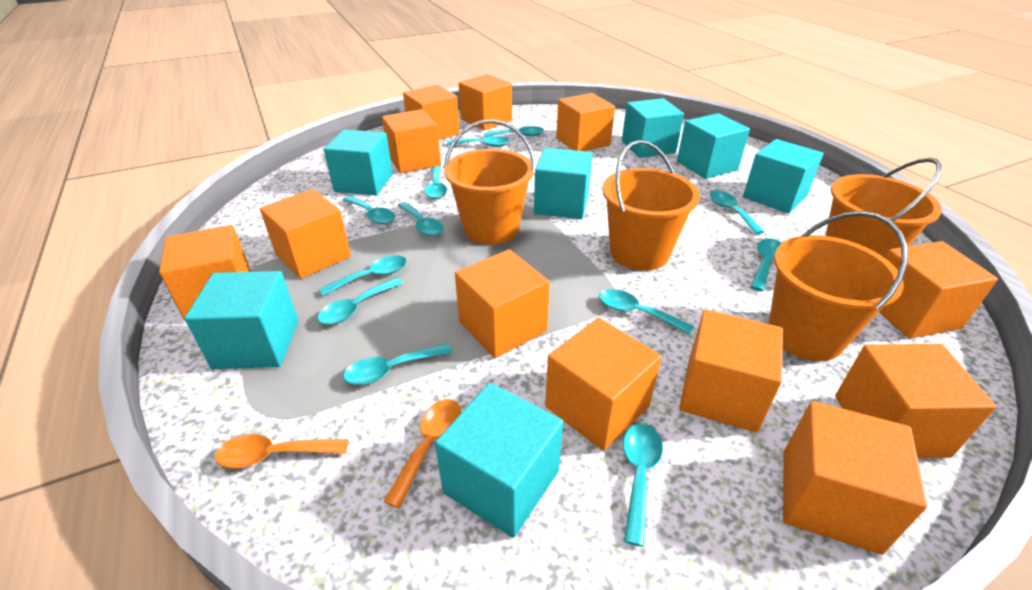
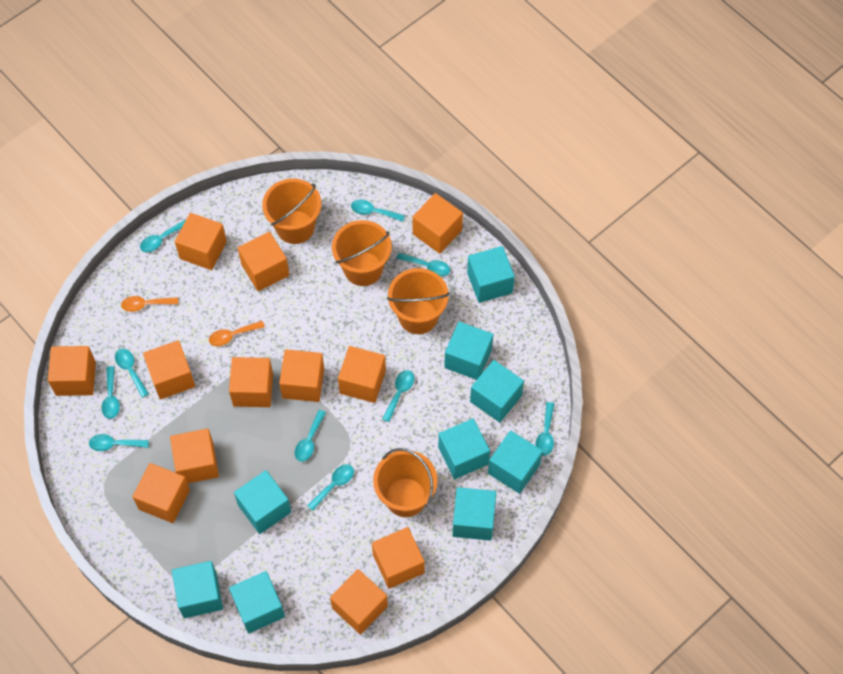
turquoise cube: 7 -> 9
turquoise spoon: 12 -> 10

